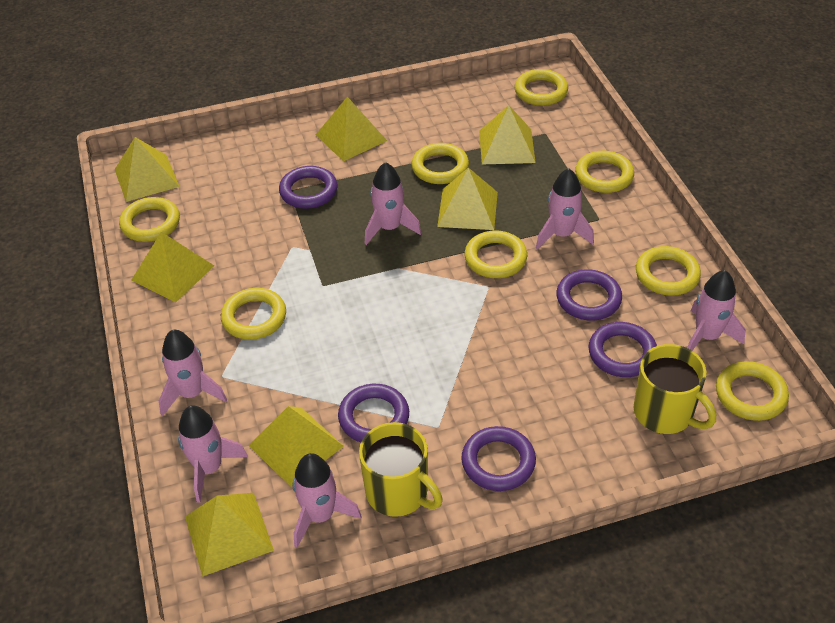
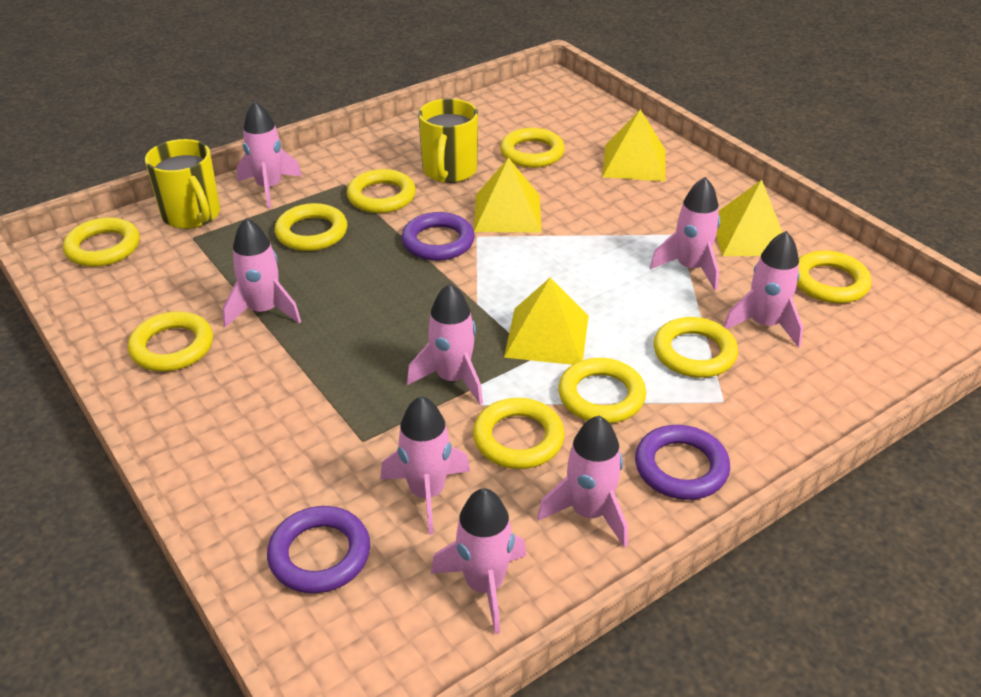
pink rocket: 6 -> 8
purple ring: 5 -> 3
yellow pyramid: 7 -> 4
yellow ring: 8 -> 9

